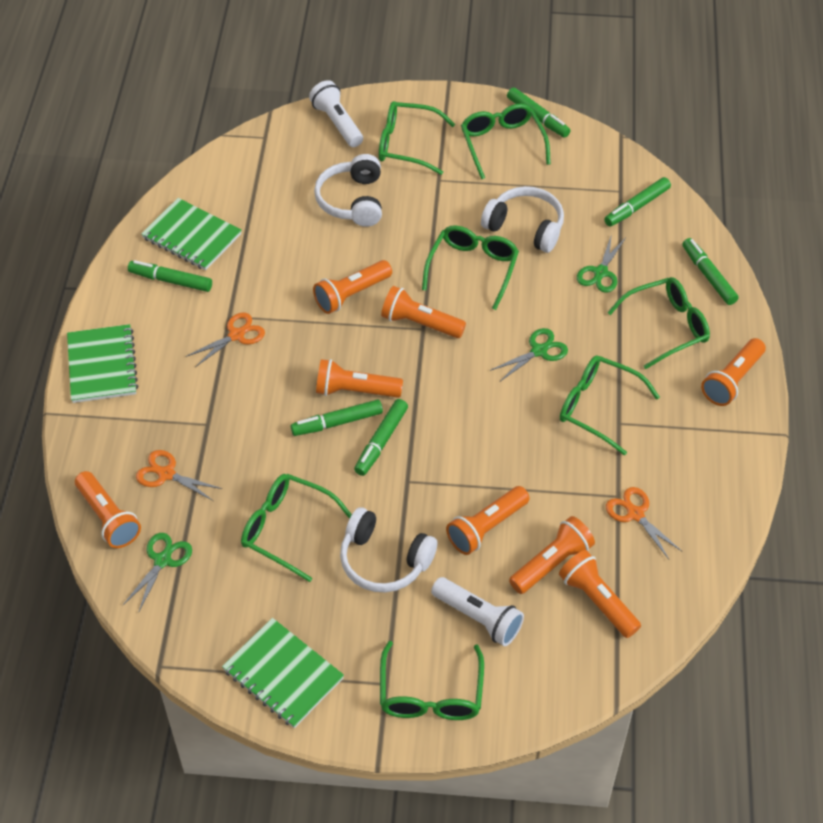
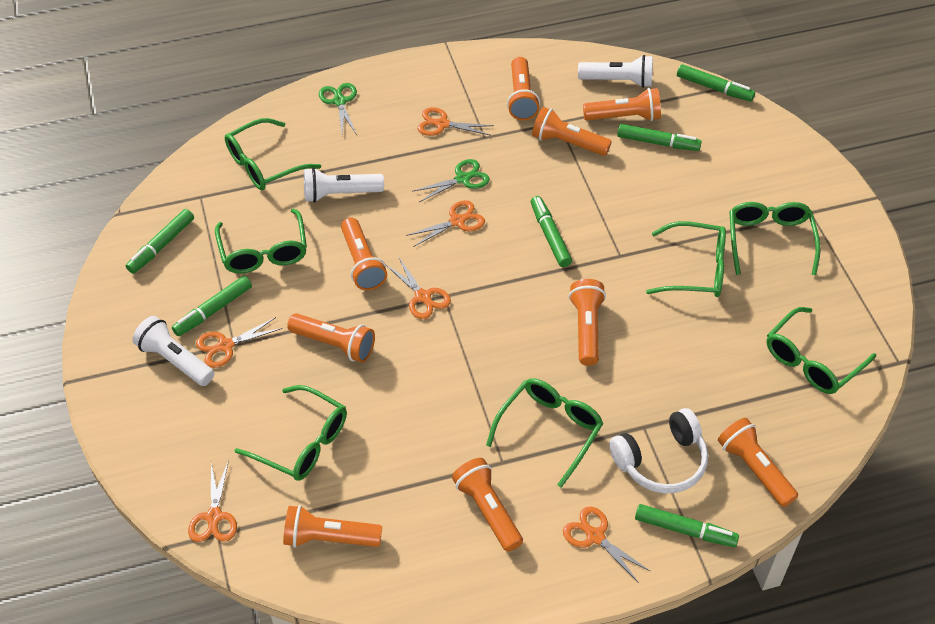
green notebook: 3 -> 0
green scissors: 3 -> 2
orange flashlight: 8 -> 9
orange scissors: 3 -> 6
white flashlight: 2 -> 3
white headphones: 3 -> 1

